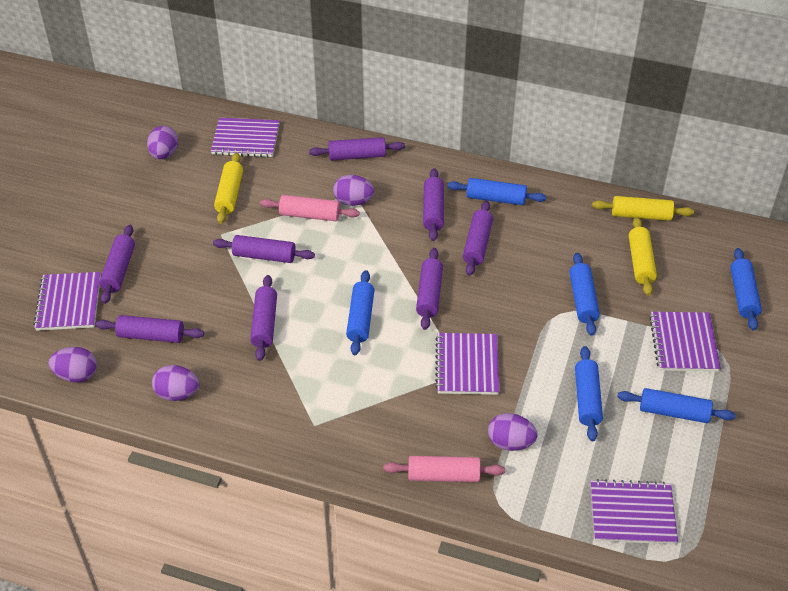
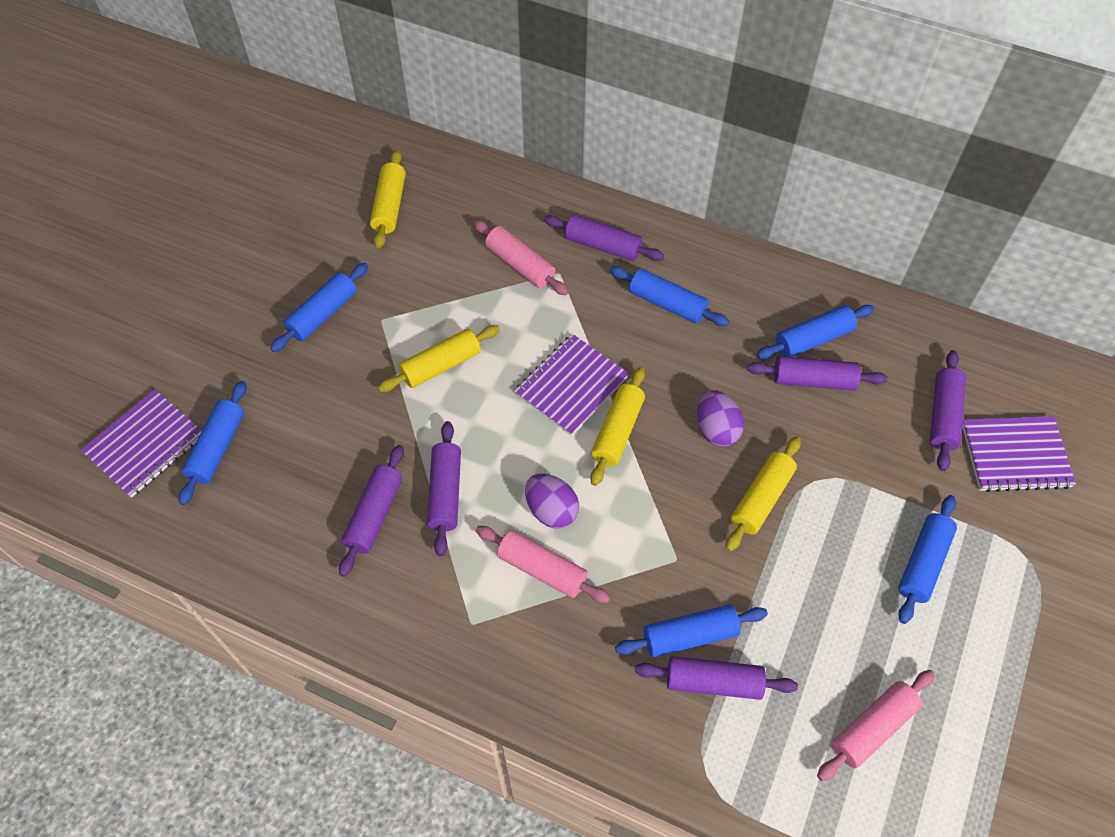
pink rolling pin: 2 -> 3
purple egg: 5 -> 2
purple notebook: 5 -> 3
purple rolling pin: 8 -> 6
yellow rolling pin: 3 -> 4

